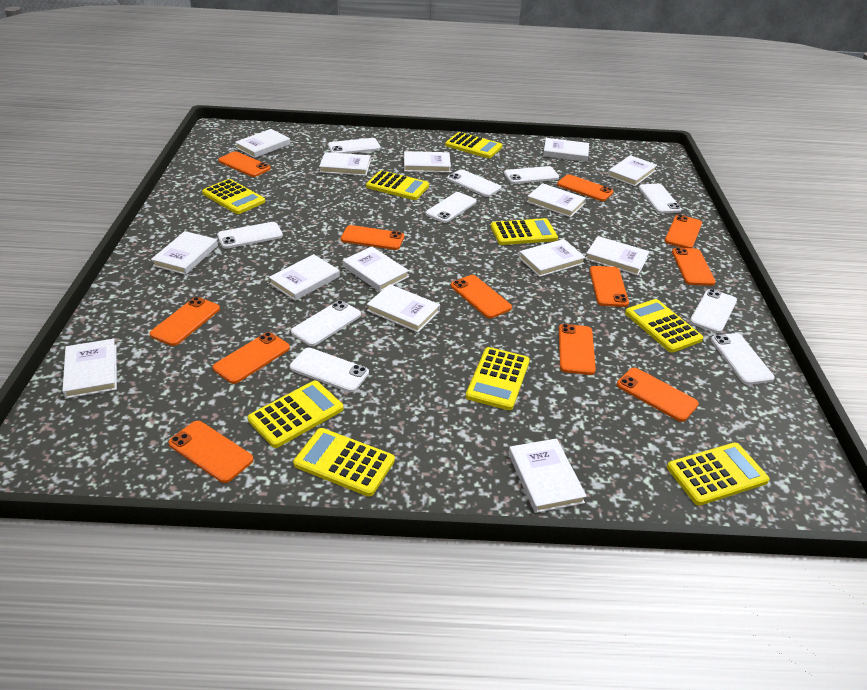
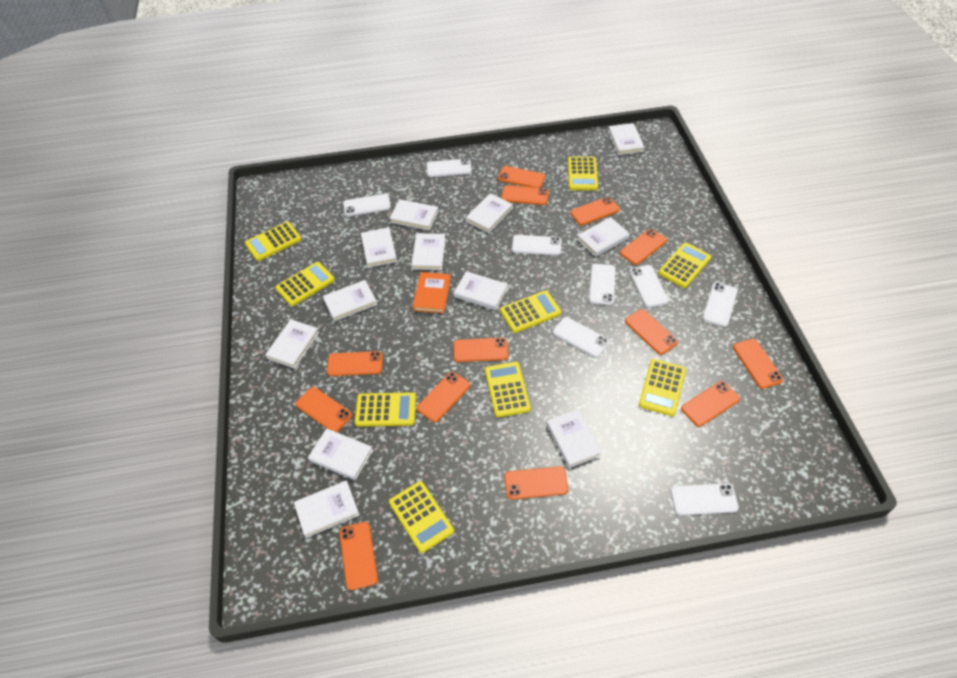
orange book: 0 -> 1
orange phone: 12 -> 13
white book: 14 -> 12
white phone: 10 -> 8

